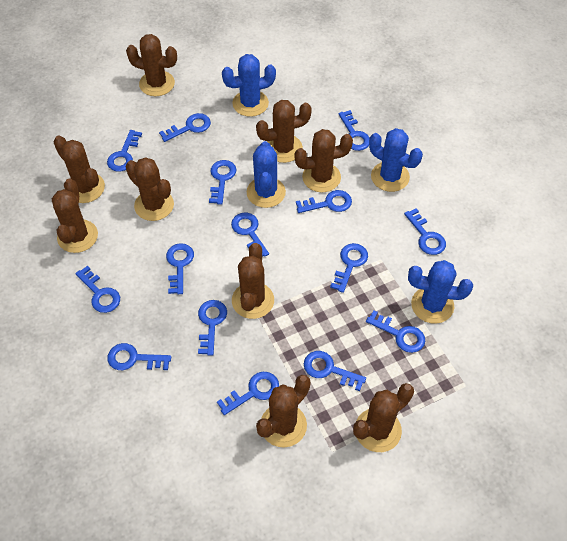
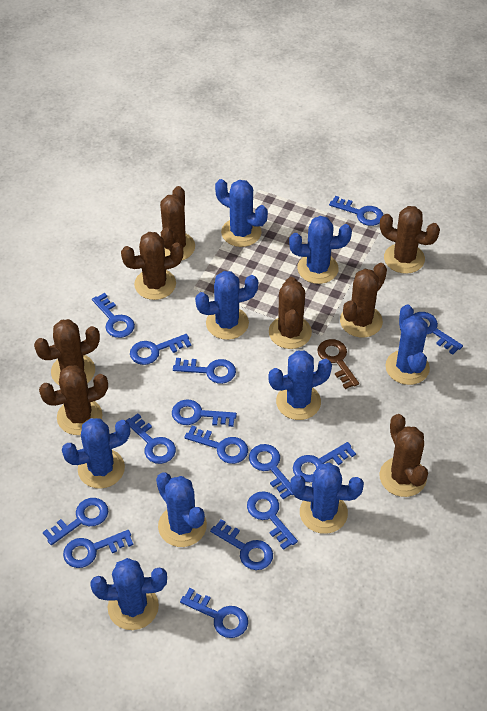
blue cactus: 4 -> 9
brown cactus: 9 -> 8
brown key: 0 -> 1

